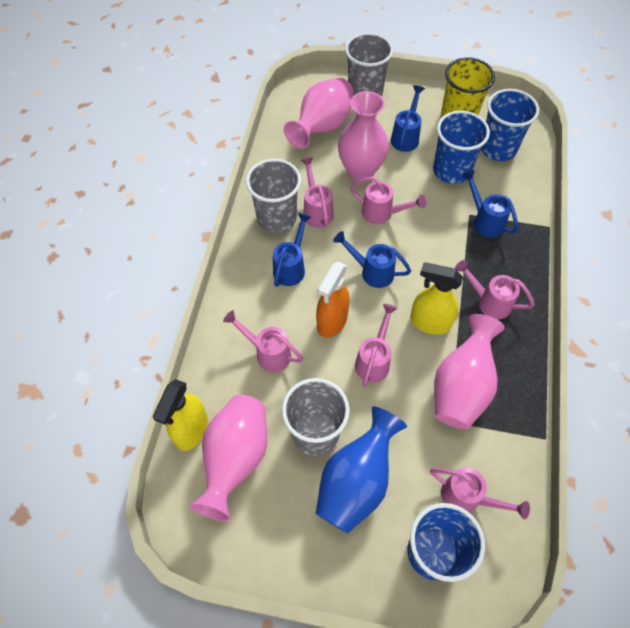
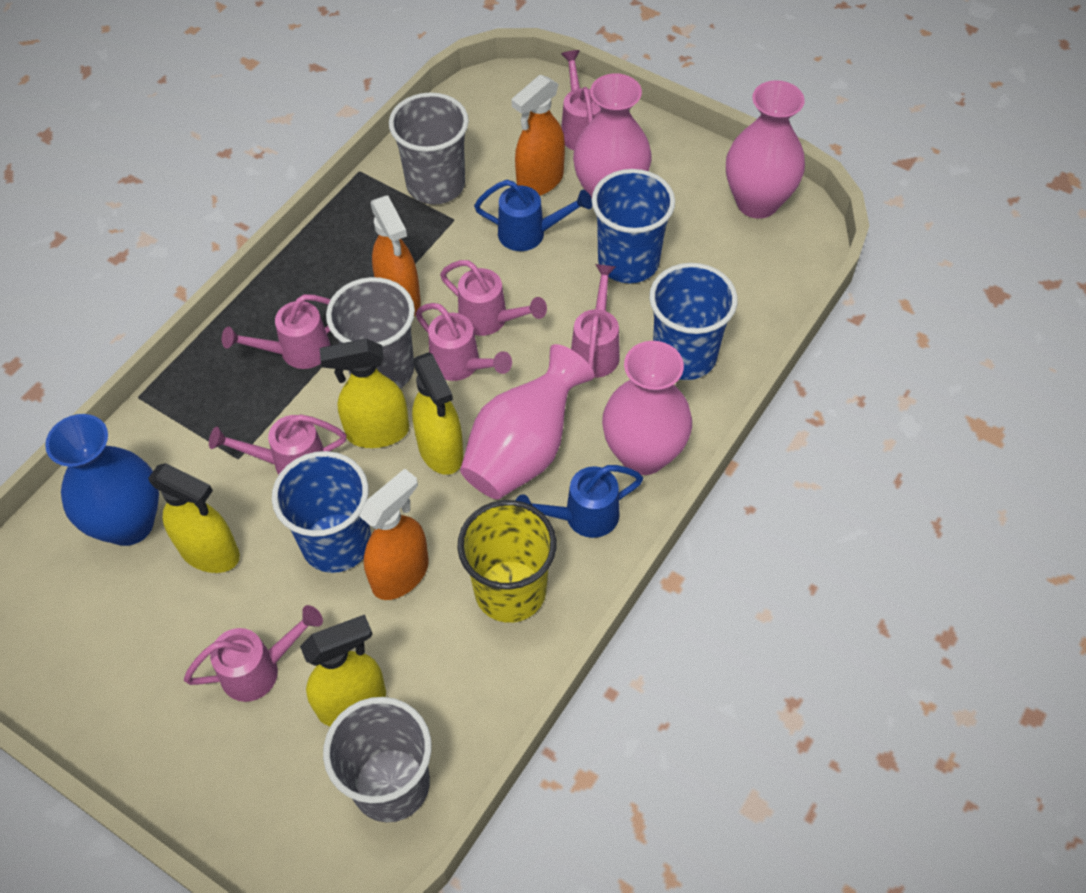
blue watering can: 4 -> 2
orange spray bottle: 1 -> 3
pink watering can: 6 -> 7
yellow spray bottle: 2 -> 4

